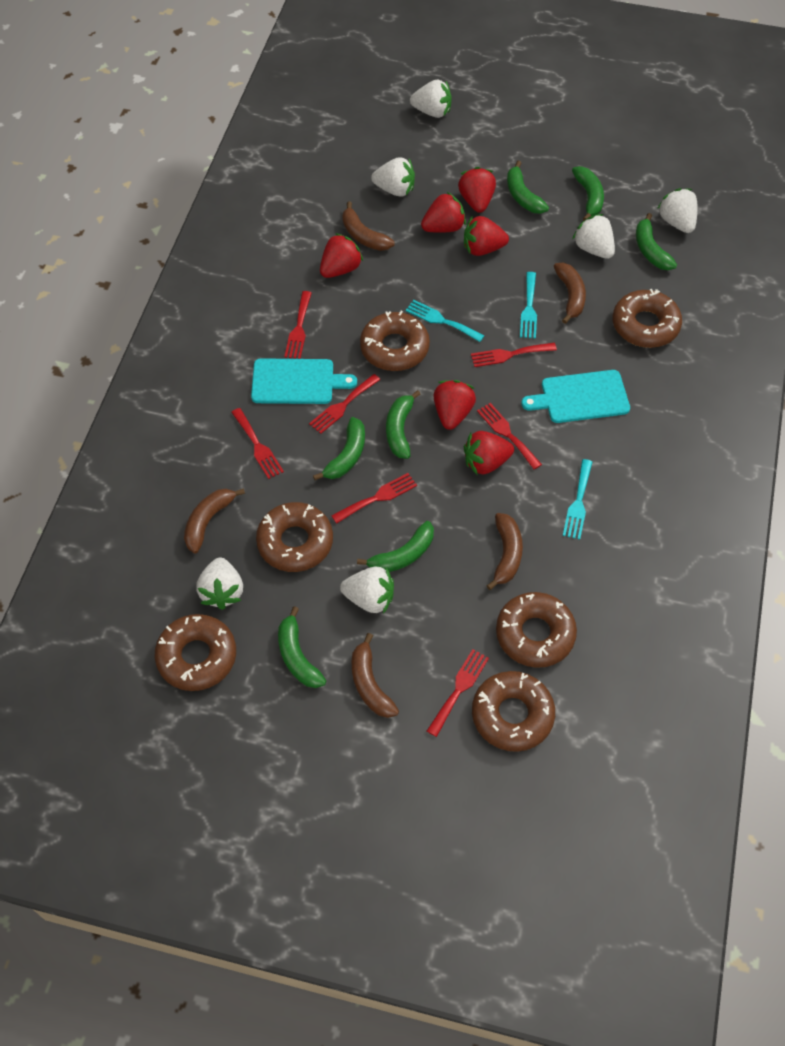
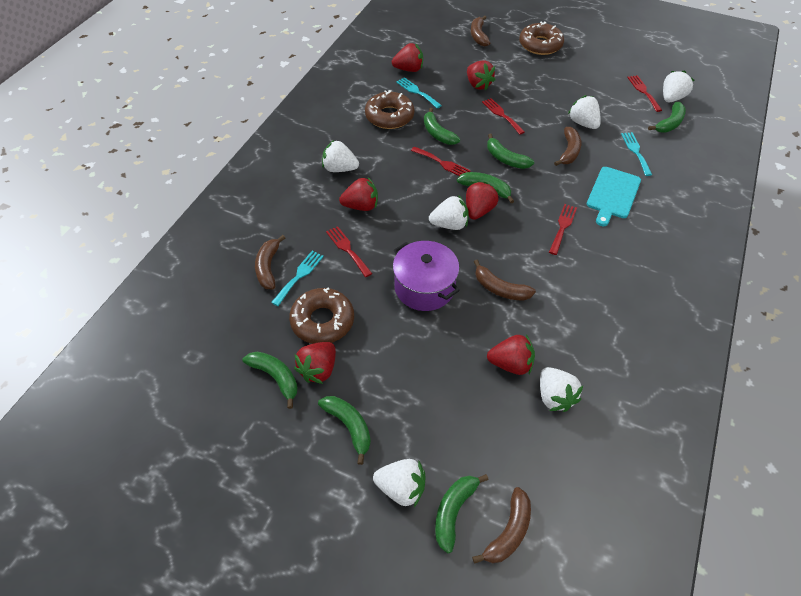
brown donut: 6 -> 3
purple pot: 0 -> 1
red fork: 7 -> 5
turquoise cutting board: 2 -> 1

